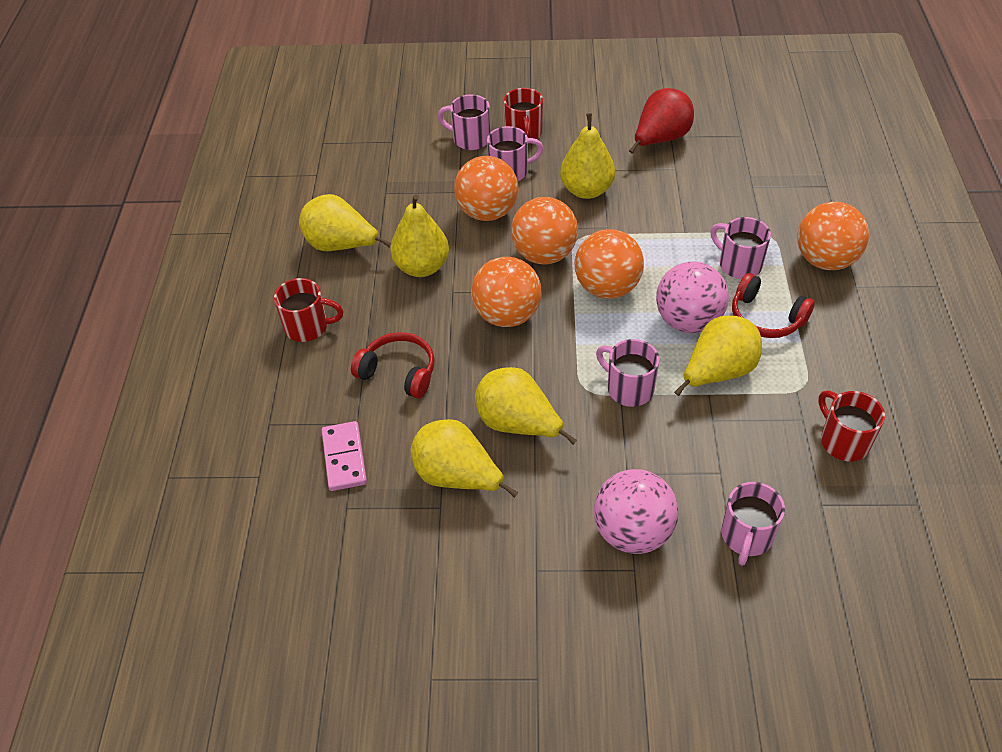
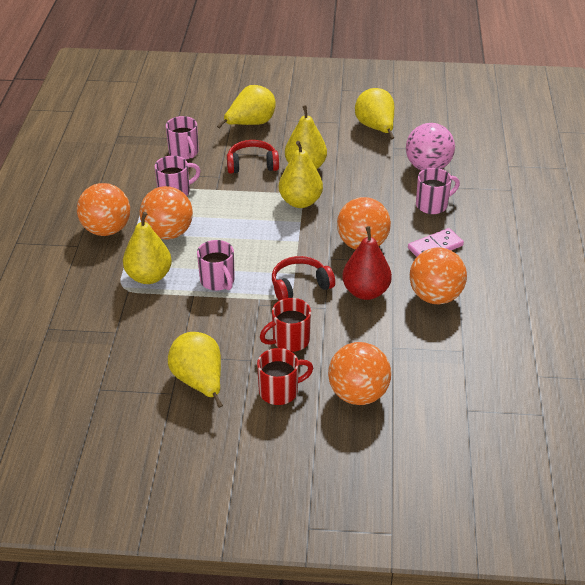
pink ball: 2 -> 1
pink mug: 5 -> 4
red mug: 3 -> 2

